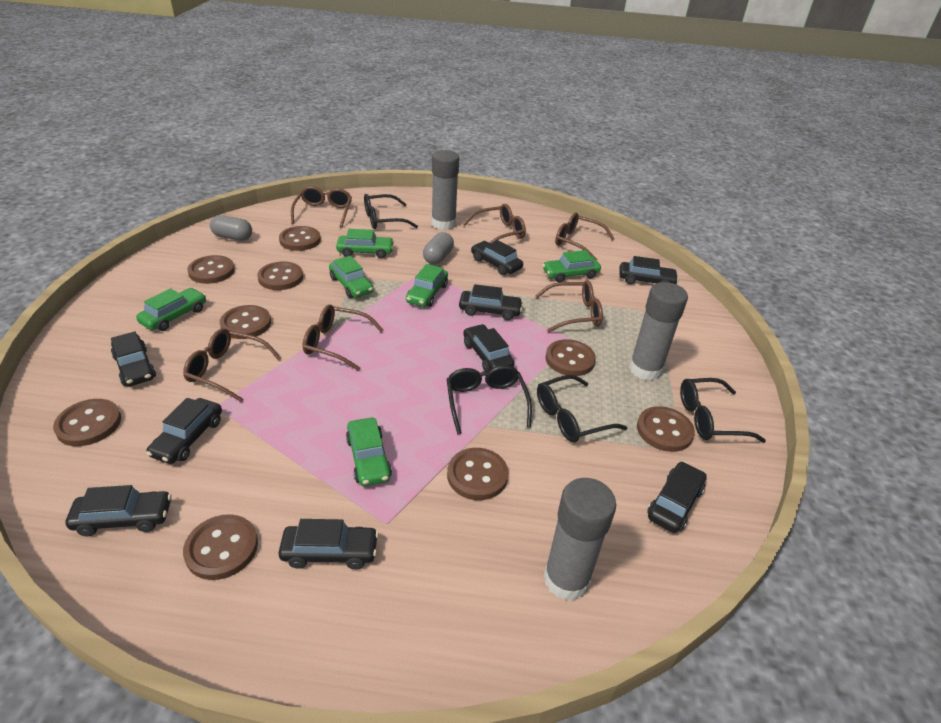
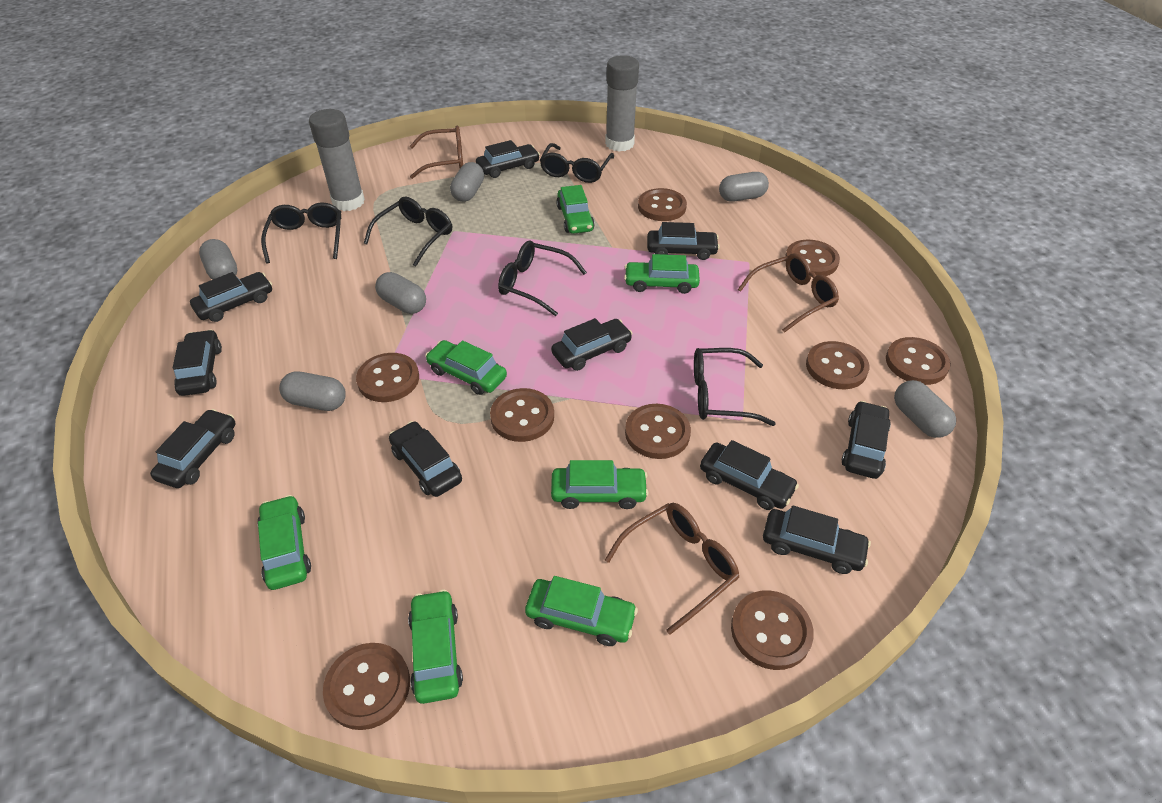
black car: 9 -> 10
black glasses: 4 -> 5
brown glasses: 6 -> 3
green car: 6 -> 7
grey capsule: 2 -> 6
grey glue stick: 3 -> 2

